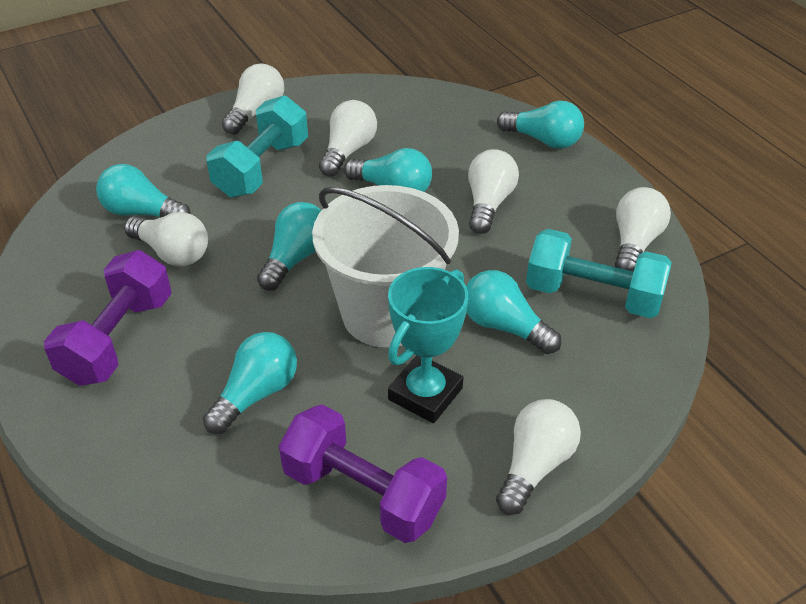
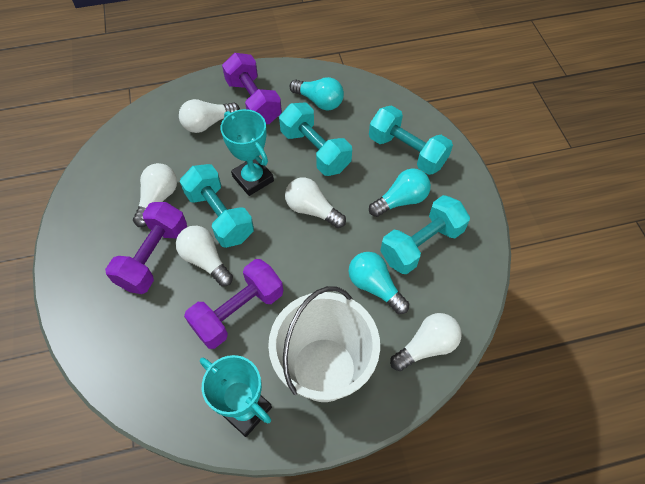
purple dumbbell: 2 -> 3
turquoise dumbbell: 2 -> 4
turquoise light bulb: 6 -> 3
turquoise trophy: 1 -> 2
white light bulb: 6 -> 5

